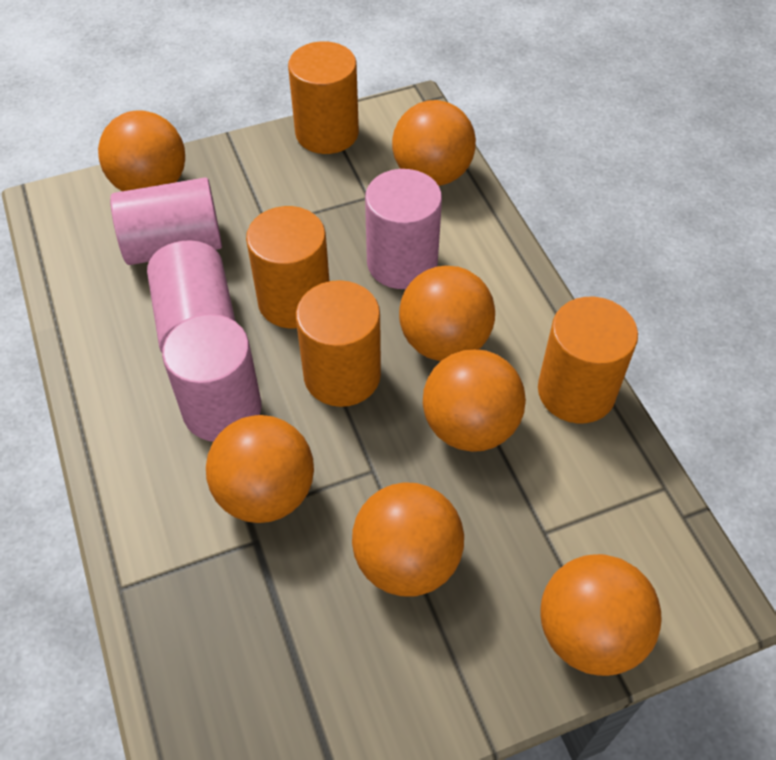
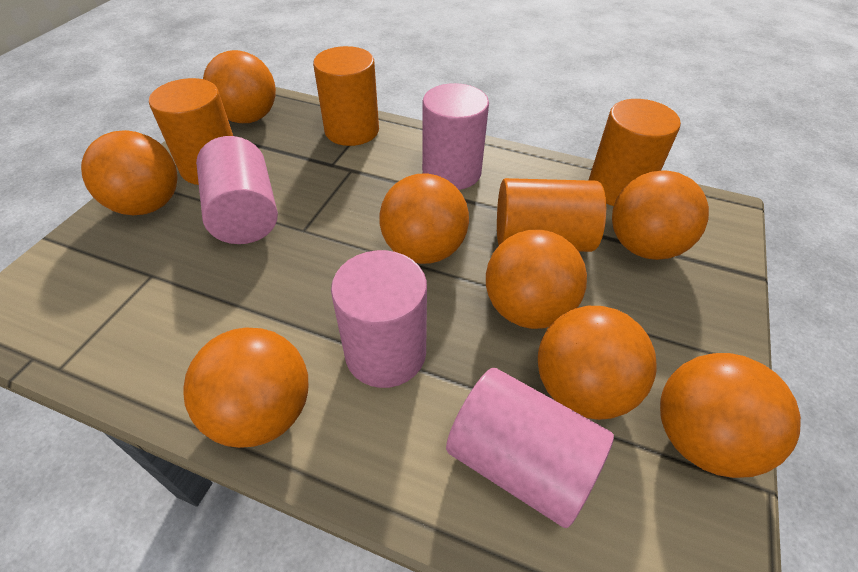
orange ball: 7 -> 8

